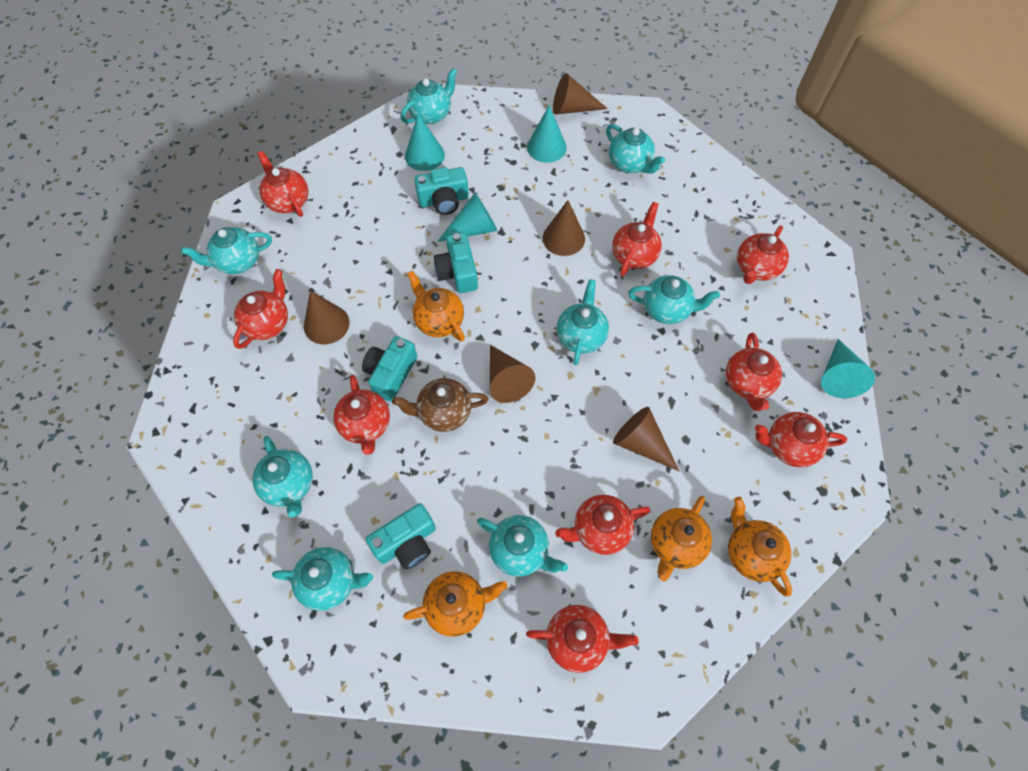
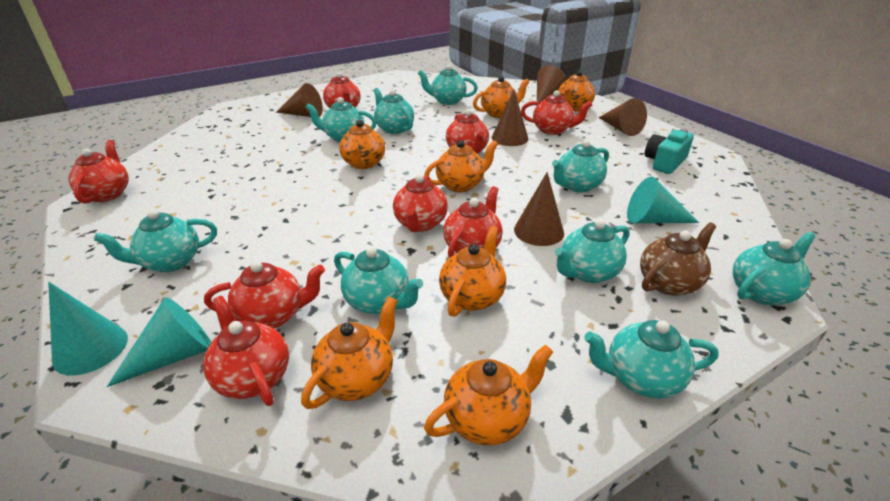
orange teapot: 4 -> 7
red teapot: 9 -> 8
turquoise camera: 4 -> 1
turquoise cone: 4 -> 3
turquoise teapot: 8 -> 9

